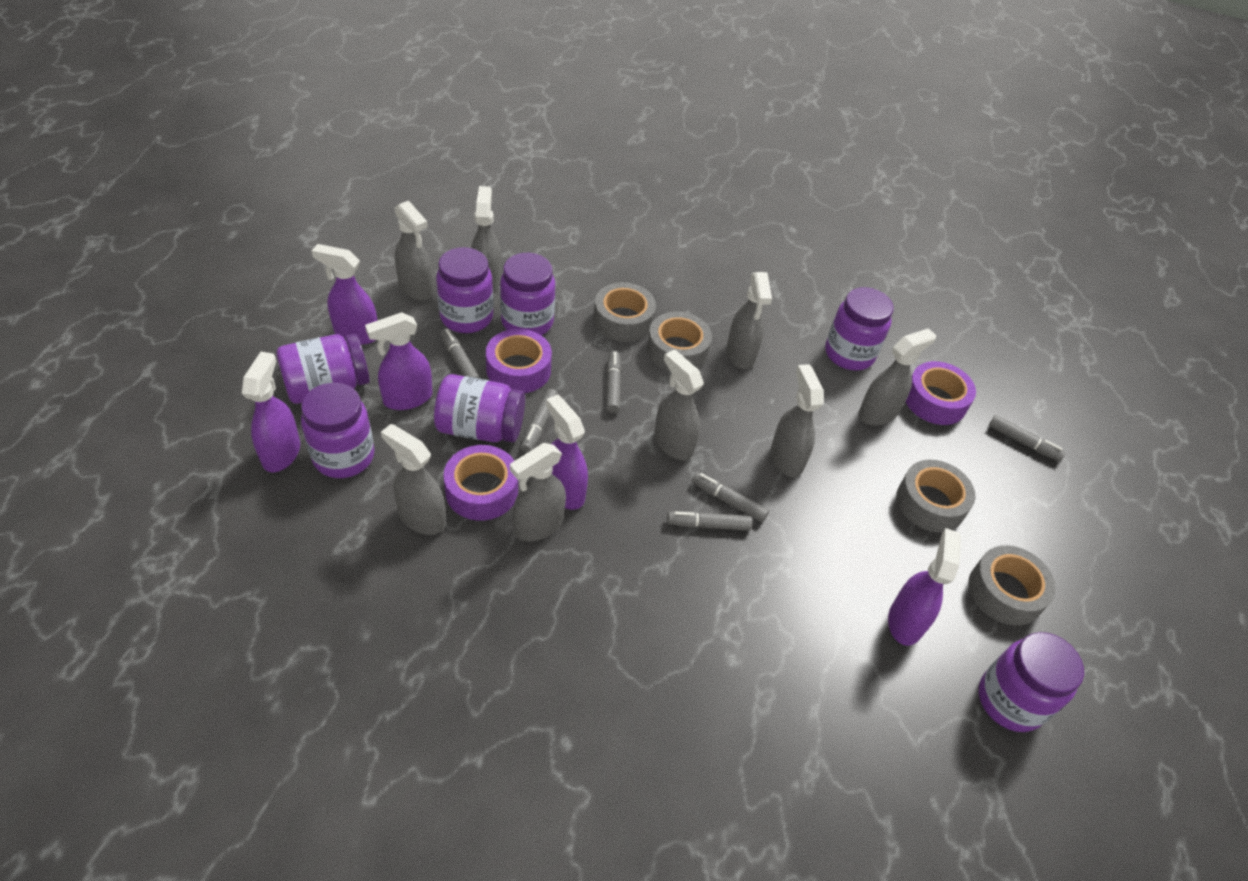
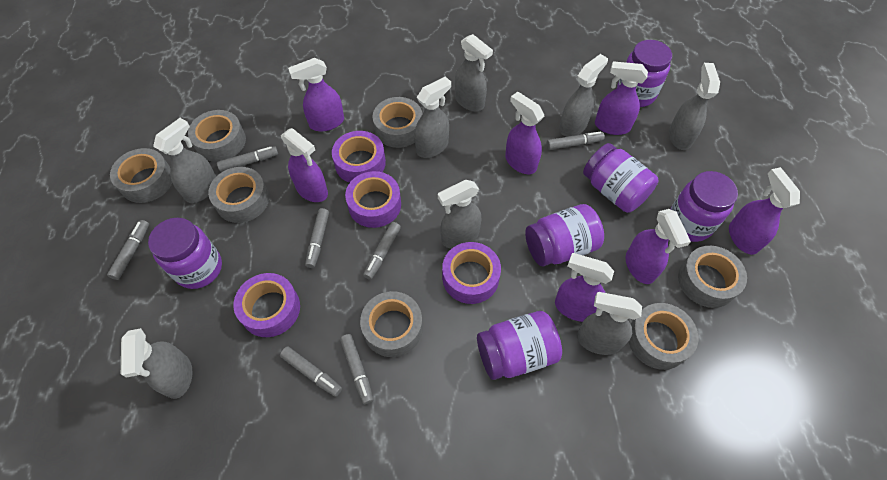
grey marker: 6 -> 7
grey tape: 4 -> 7
purple jar: 7 -> 6
purple spray bottle: 5 -> 7
purple tape: 3 -> 4

